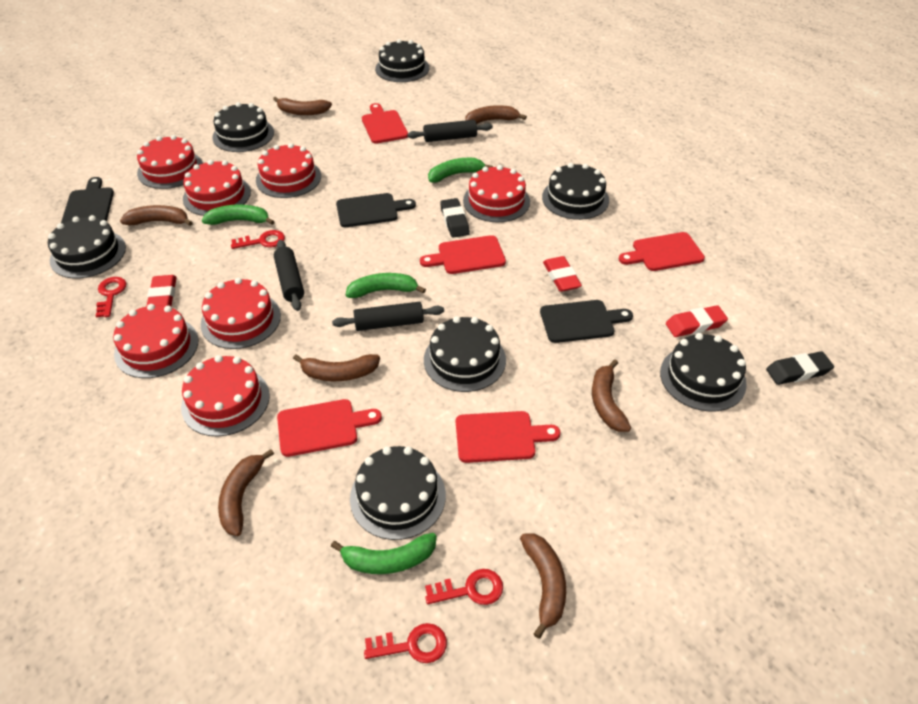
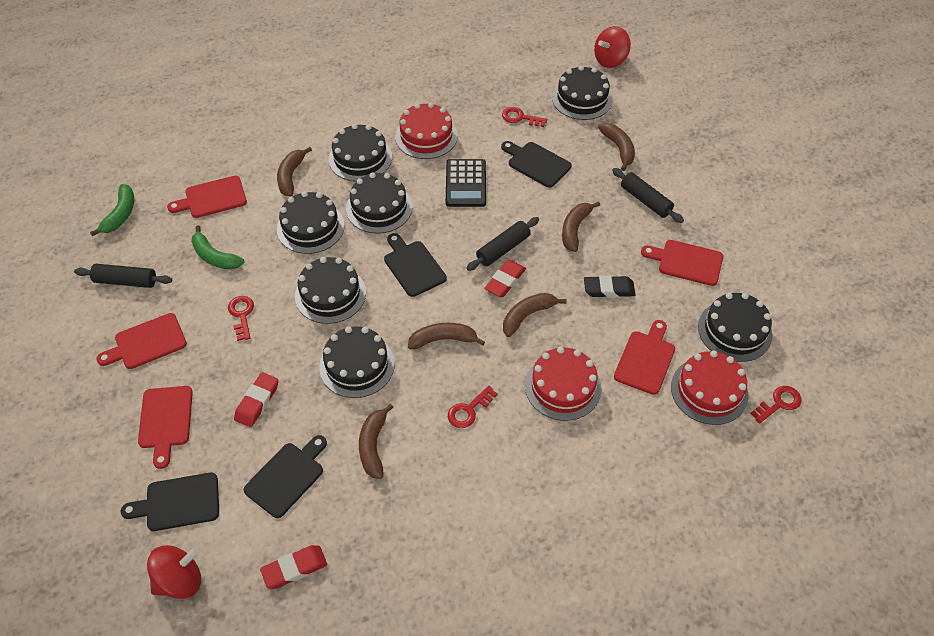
black calculator: 0 -> 1
black cutting board: 3 -> 4
black eraser: 2 -> 1
brown banana: 7 -> 6
green banana: 4 -> 2
red cake: 7 -> 3
red spinning top: 0 -> 2

